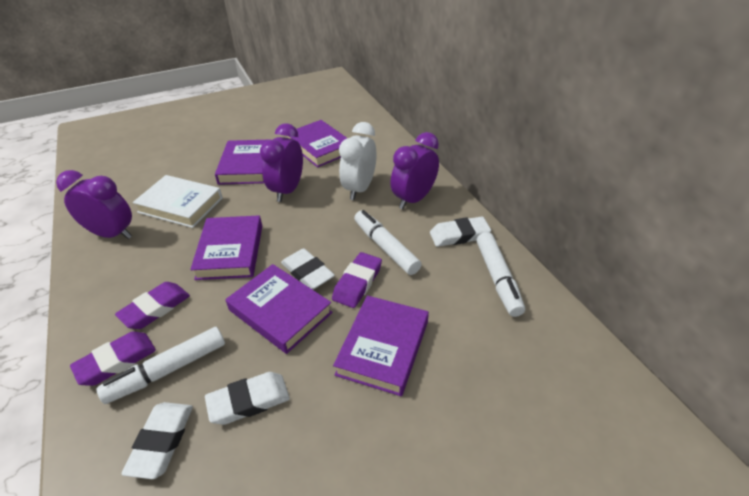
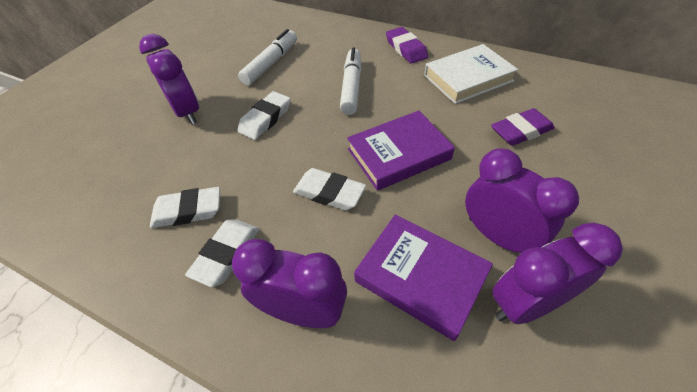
purple book: 5 -> 2
purple clock: 3 -> 4
purple eraser: 3 -> 2
white clock: 1 -> 0
white marker: 3 -> 2

